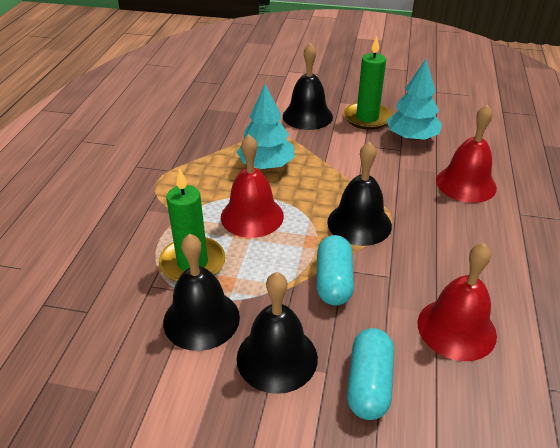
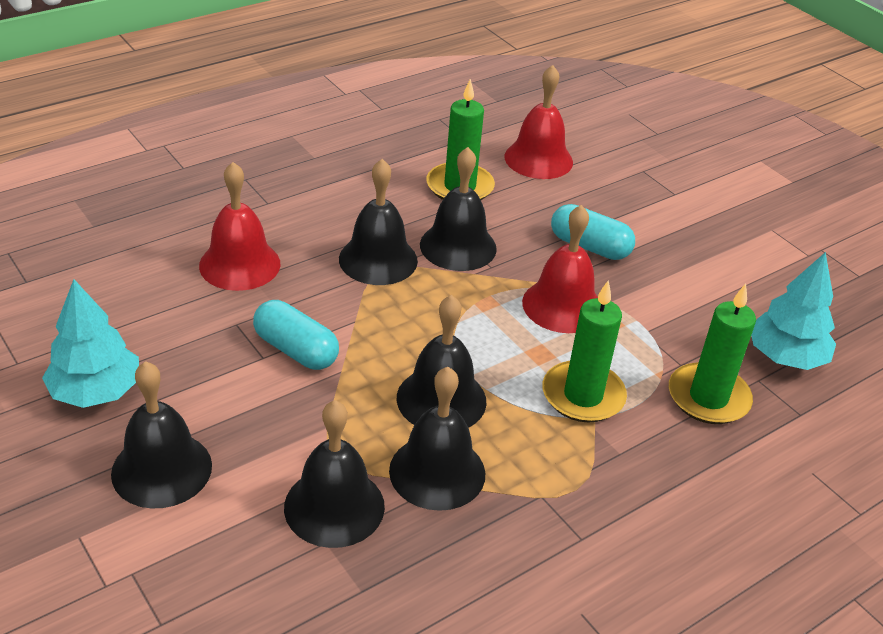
black bell: 4 -> 6
green candle: 2 -> 3

